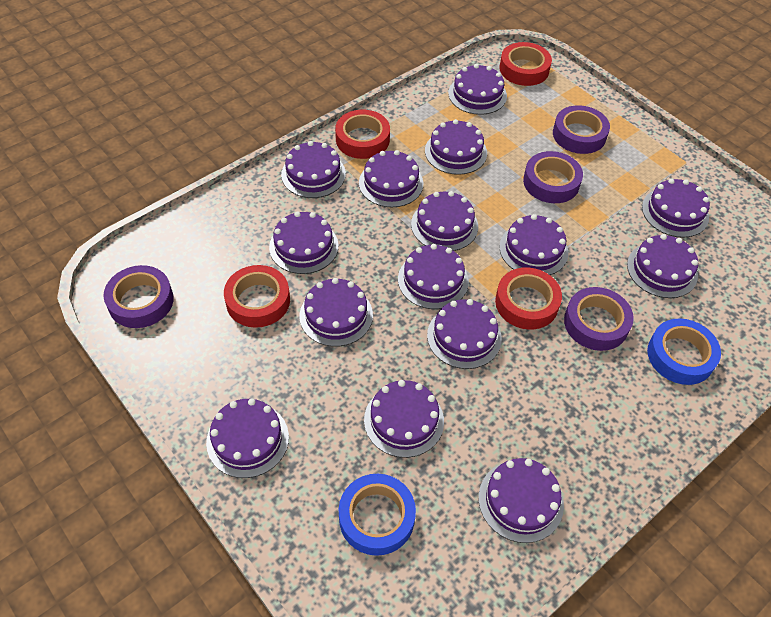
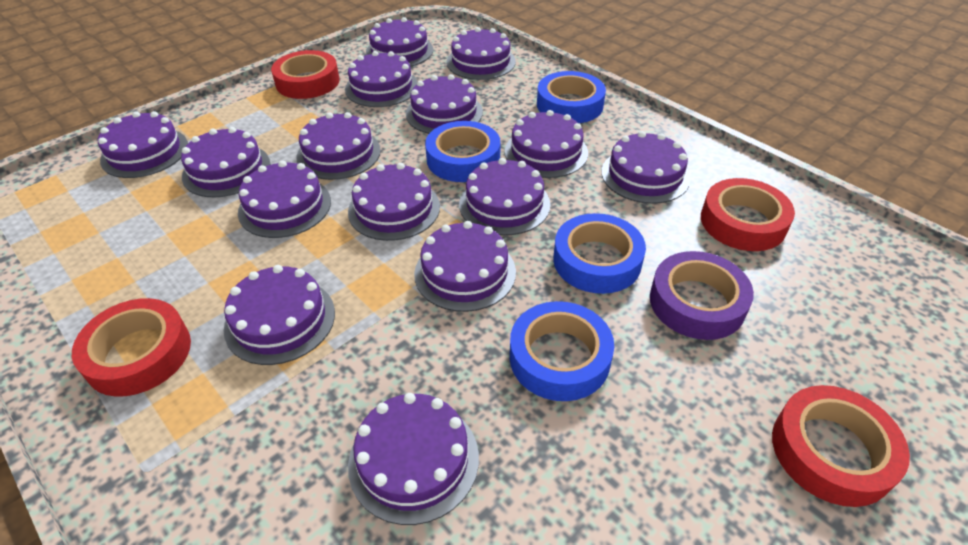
blue tape: 2 -> 4
purple tape: 4 -> 1

